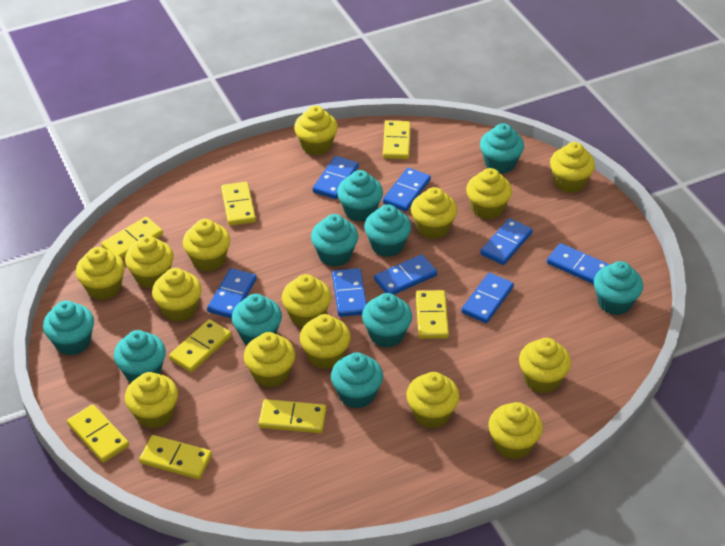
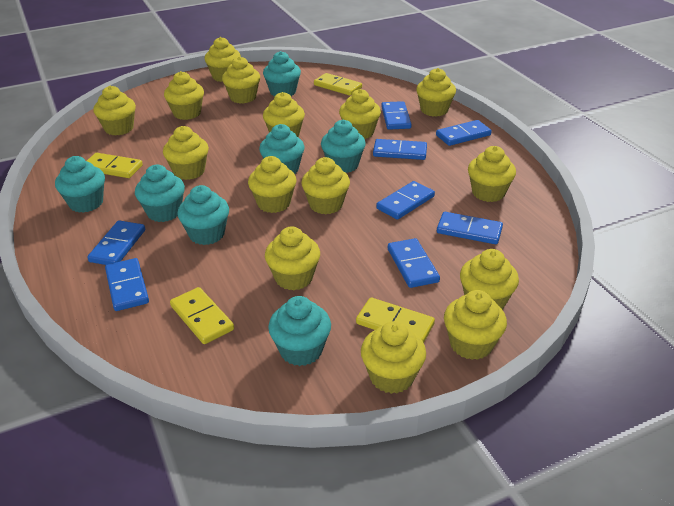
turquoise cupcake: 10 -> 7
yellow domino: 8 -> 4

